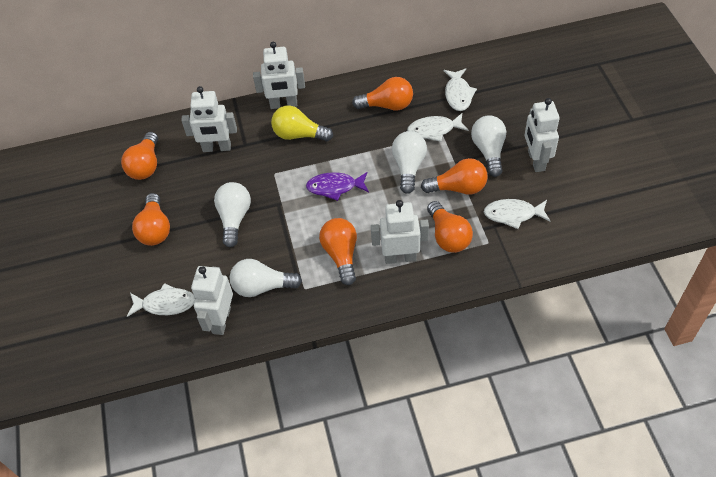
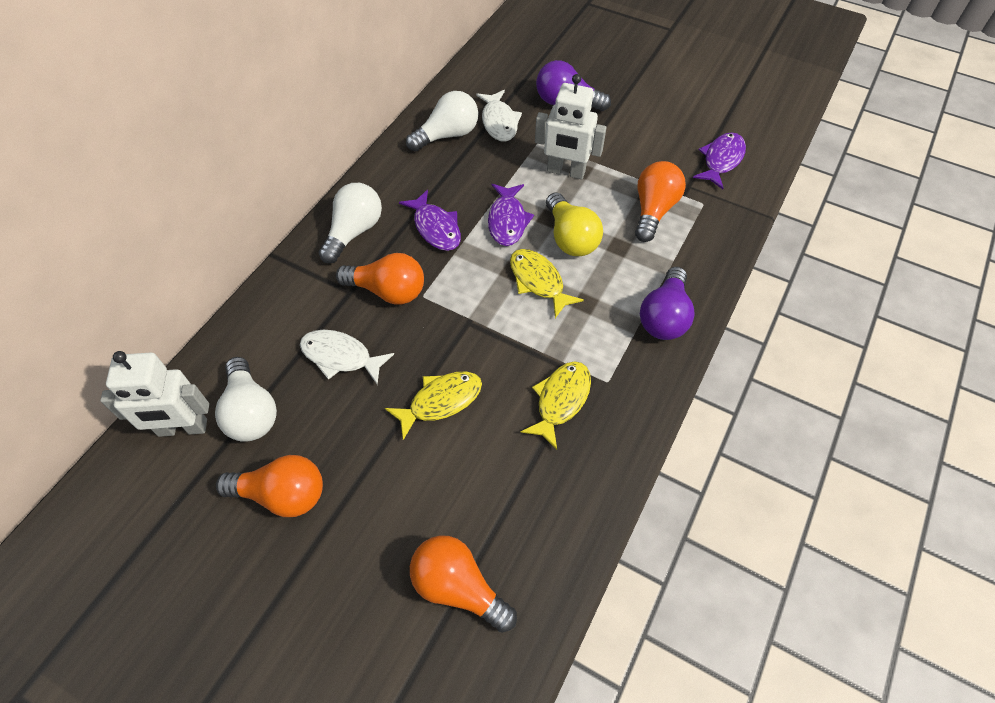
orange light bulb: 6 -> 4
purple fish: 1 -> 3
purple light bulb: 0 -> 2
white fish: 4 -> 2
white light bulb: 4 -> 3
white robot: 5 -> 2
yellow fish: 0 -> 3

